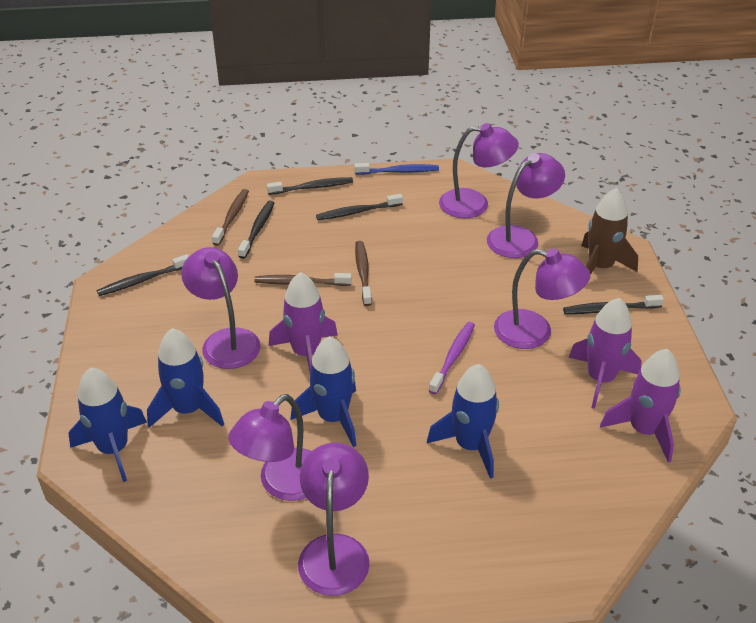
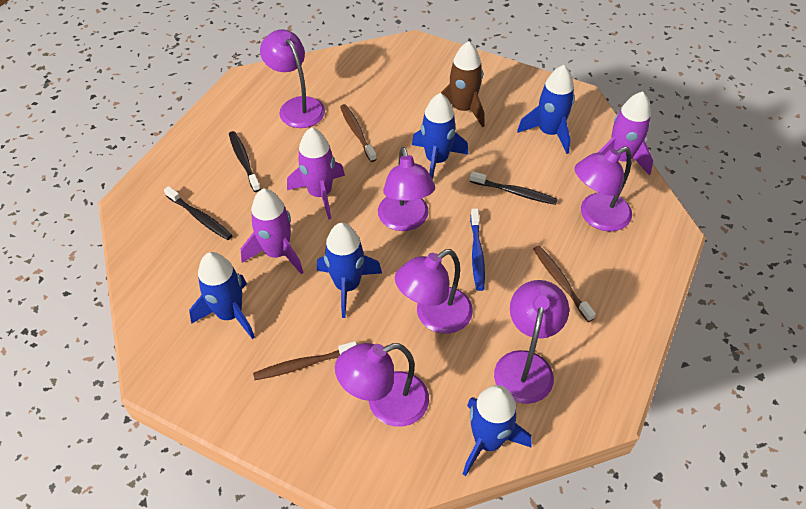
black toothbrush: 5 -> 3
blue rocket: 4 -> 5
purple toothbrush: 1 -> 0

